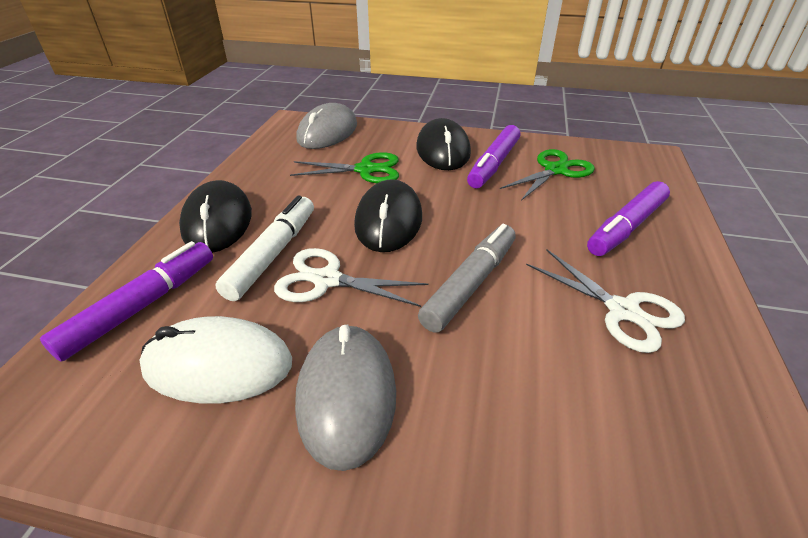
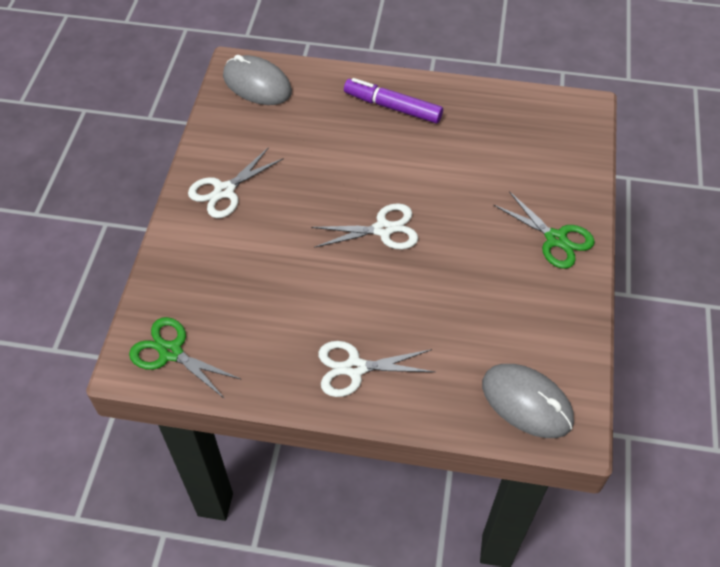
black mouse: 3 -> 0
grey marker: 1 -> 0
purple marker: 3 -> 1
white marker: 1 -> 0
white mouse: 1 -> 0
white scissors: 2 -> 3

